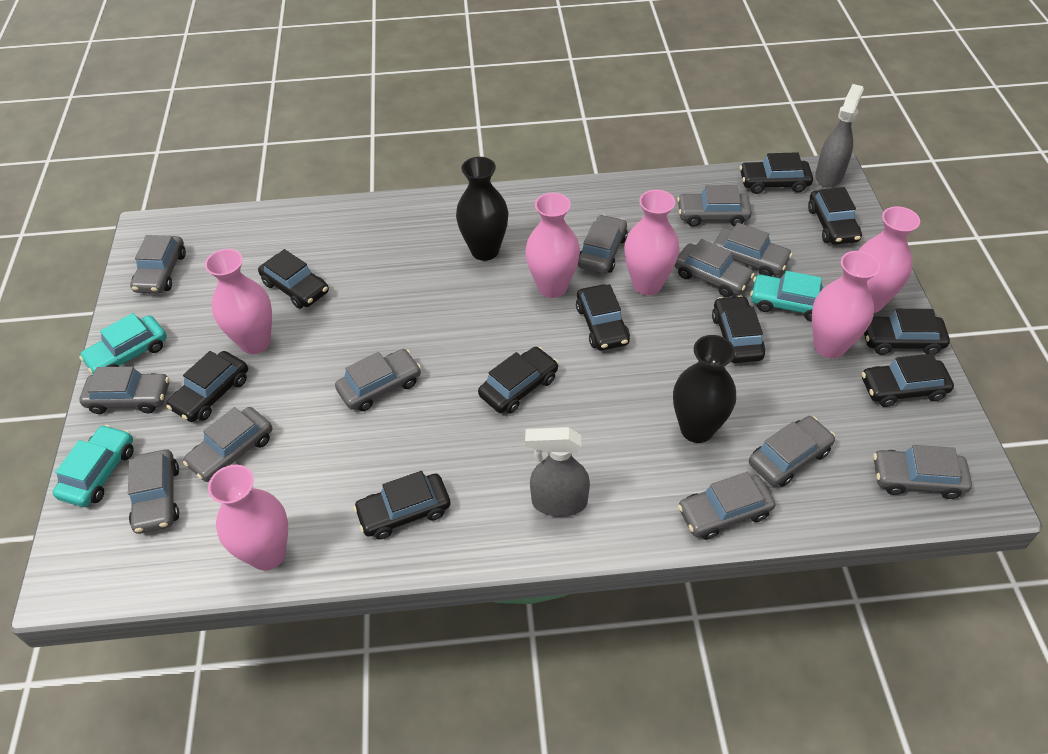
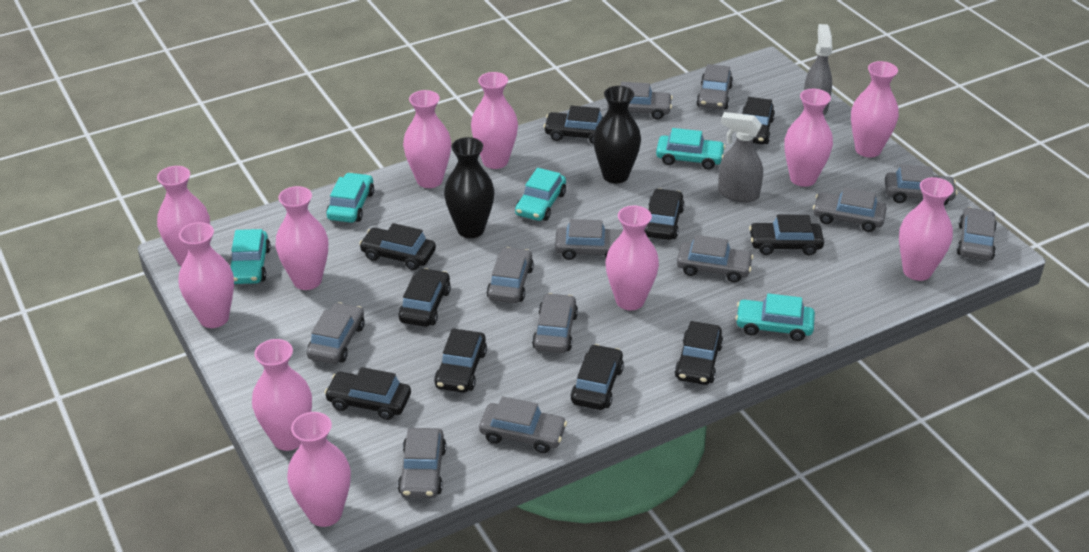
pink vase: 6 -> 11
turquoise car: 3 -> 5

